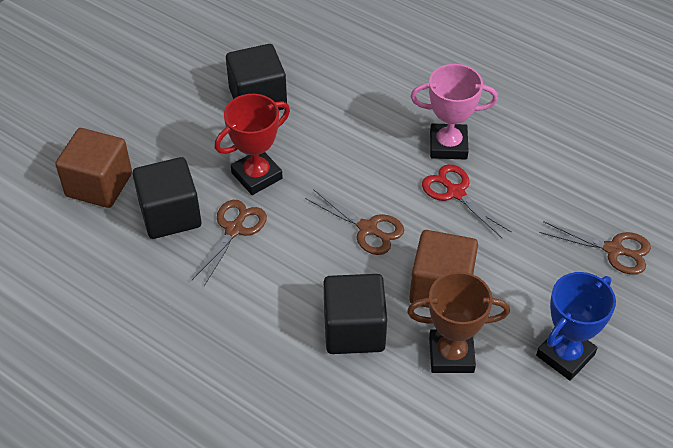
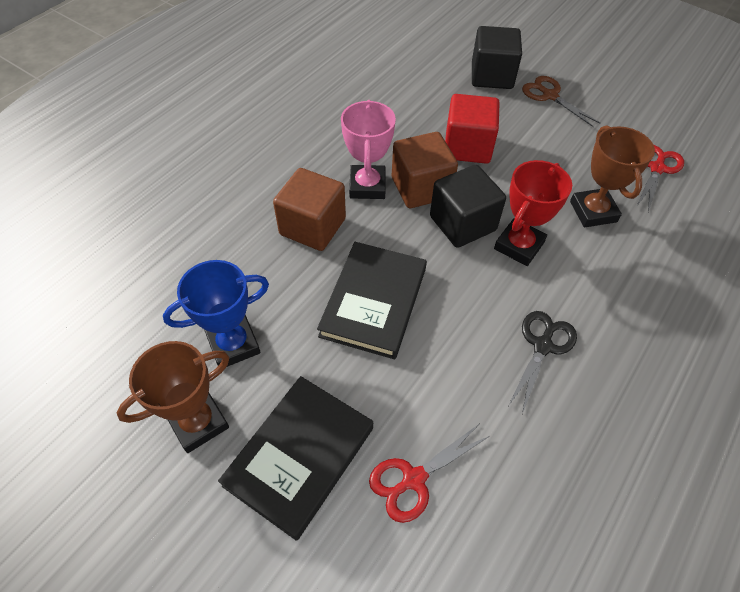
black book: 0 -> 2
black cube: 3 -> 2
black scissors: 0 -> 1
brown scissors: 3 -> 1
brown trophy: 1 -> 2
red cube: 0 -> 1
red scissors: 1 -> 2

